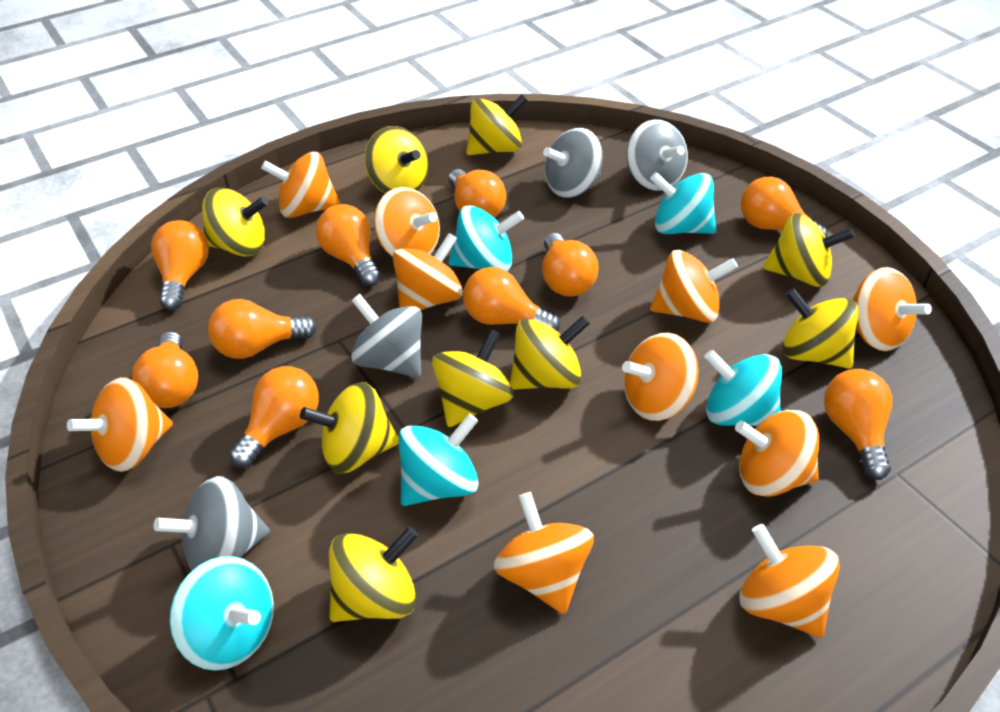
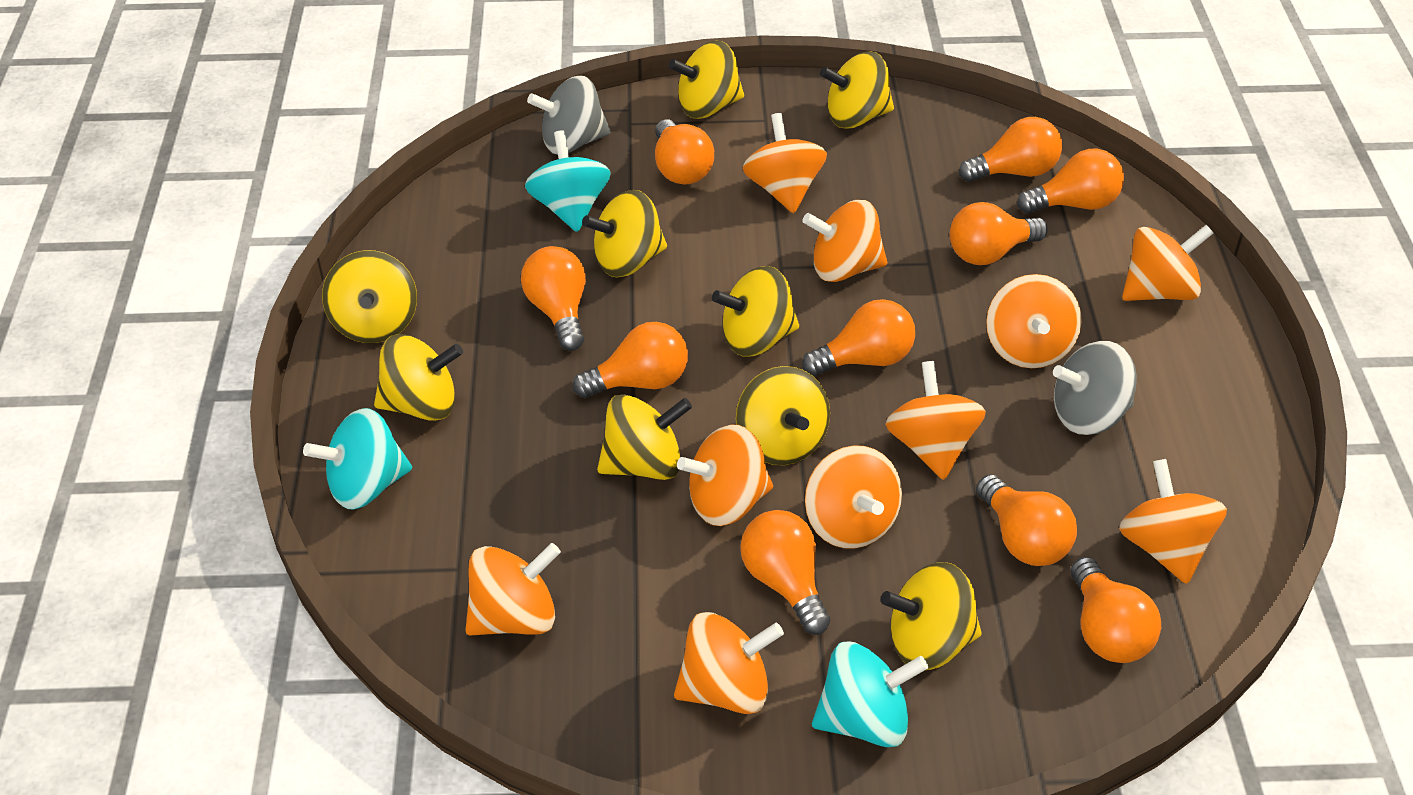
grey spinning top: 4 -> 2
turquoise spinning top: 5 -> 3

